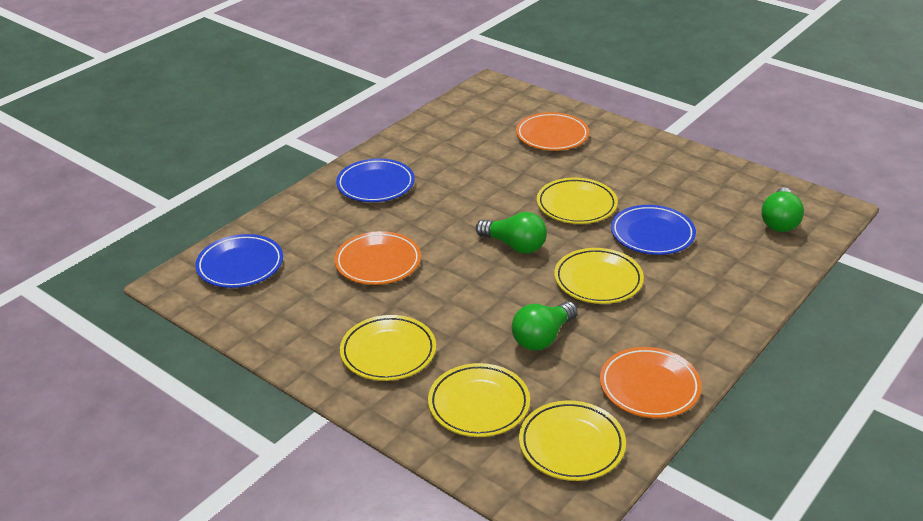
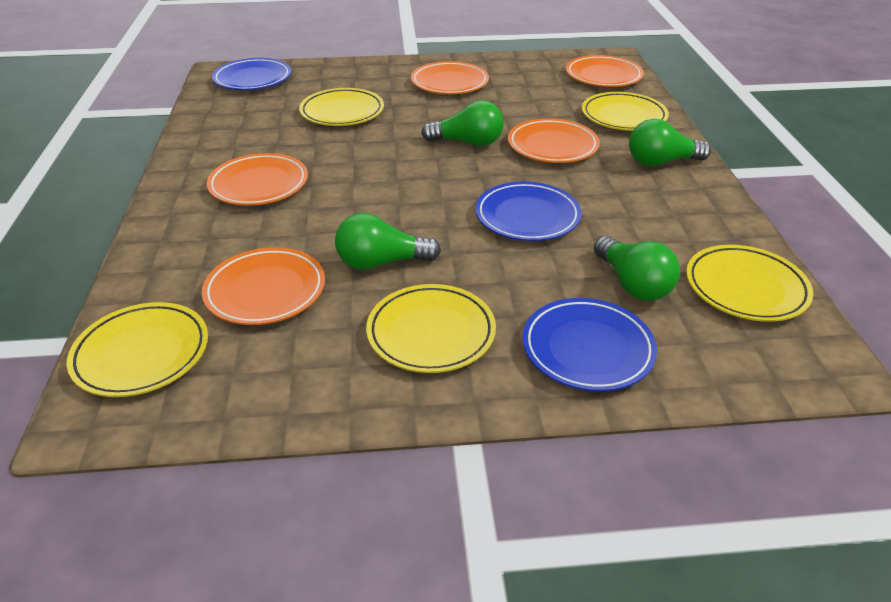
green light bulb: 3 -> 4
orange plate: 3 -> 5

